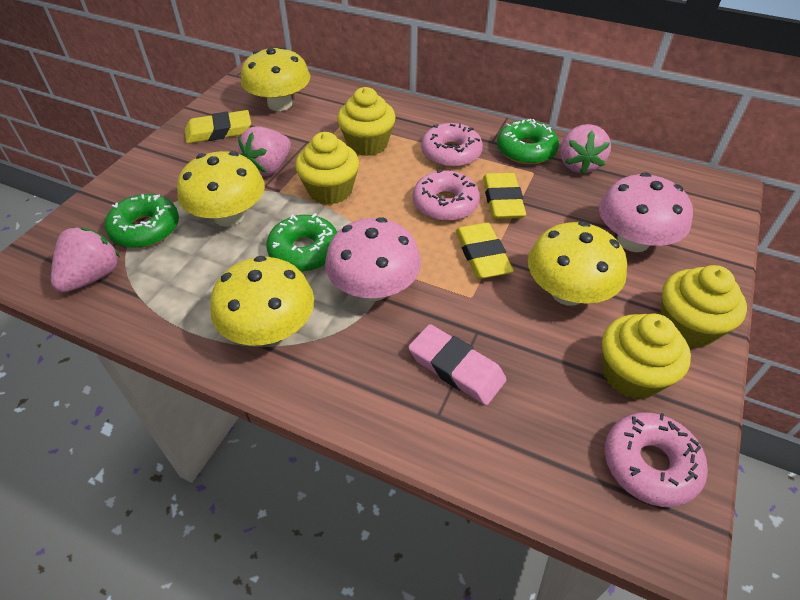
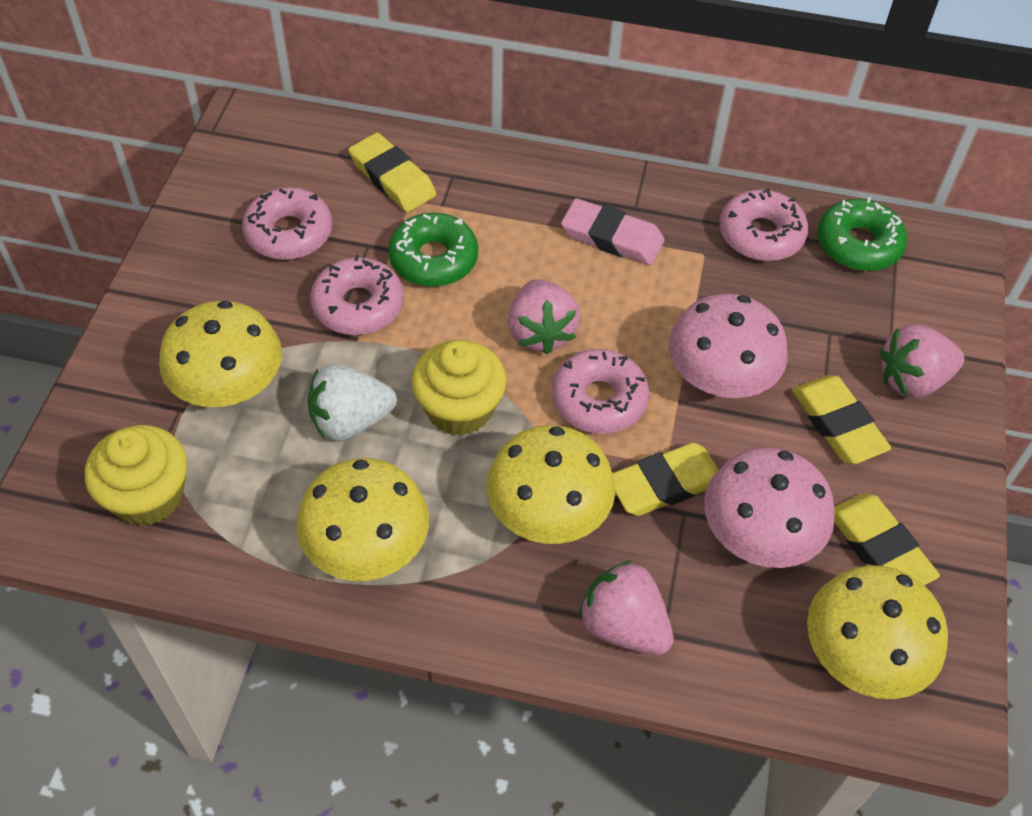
green donut: 3 -> 2
pink donut: 3 -> 4
white strawberry: 0 -> 1
yellow cupcake: 4 -> 2
yellow eraser: 3 -> 4

